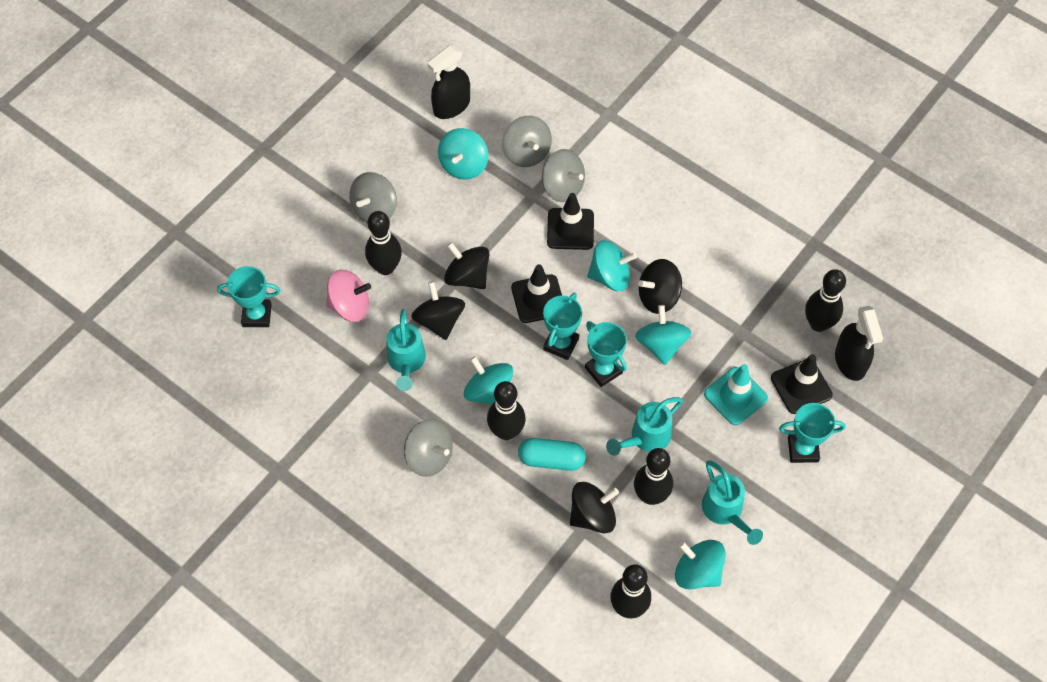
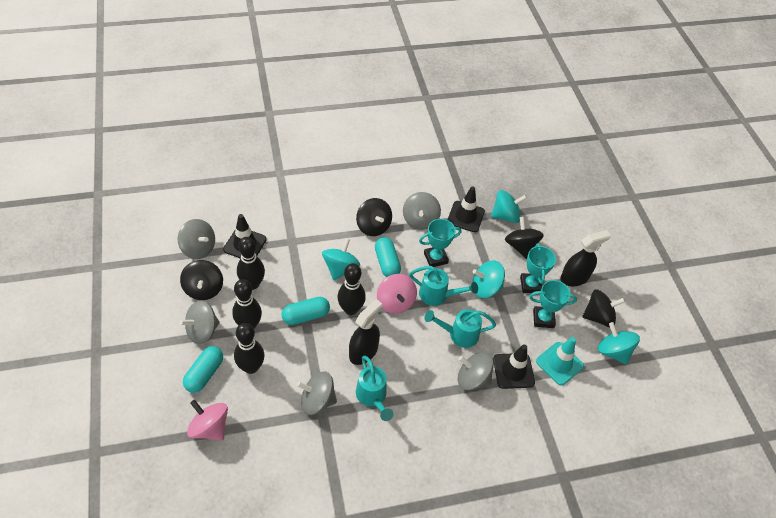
black bowling pin: 5 -> 4
grey spinning top: 4 -> 5
pink spinning top: 1 -> 2
turquoise capsule: 1 -> 3
turquoise spinning top: 5 -> 4
turquoise trophy: 4 -> 3

